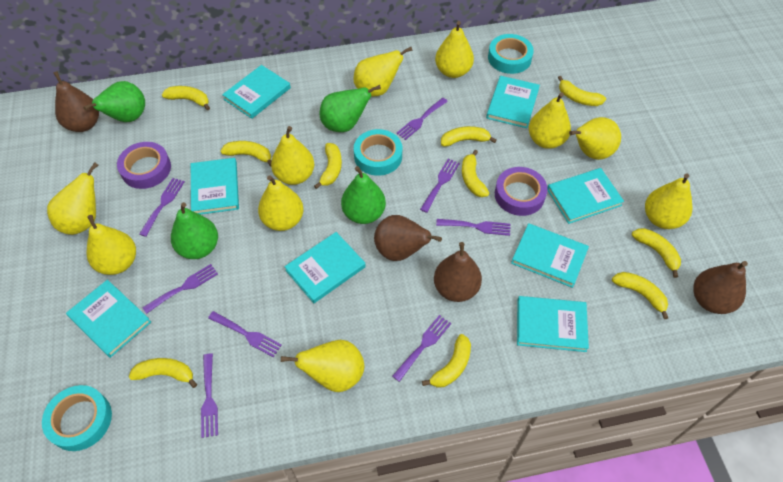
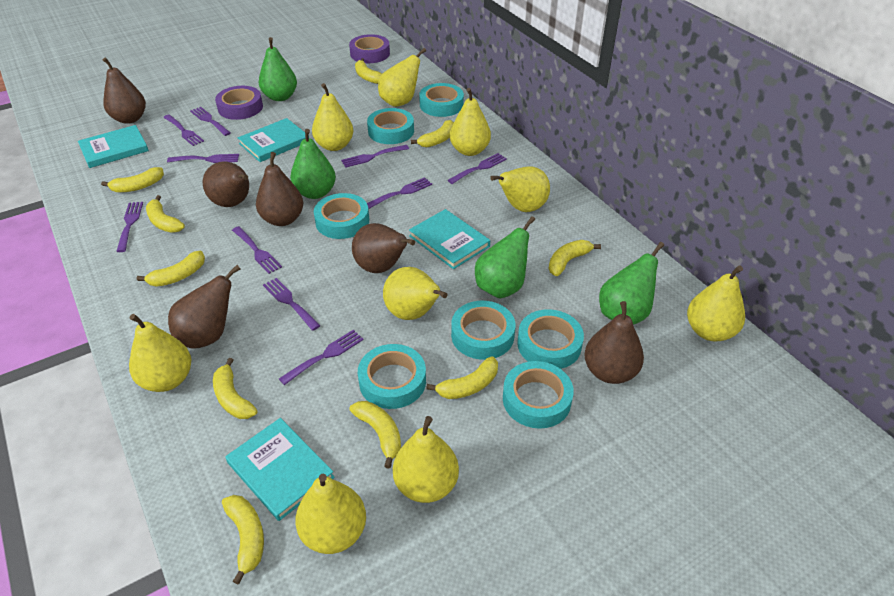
brown pear: 4 -> 6
purple fork: 8 -> 10
turquoise book: 8 -> 4
turquoise tape: 3 -> 7
yellow pear: 10 -> 9

